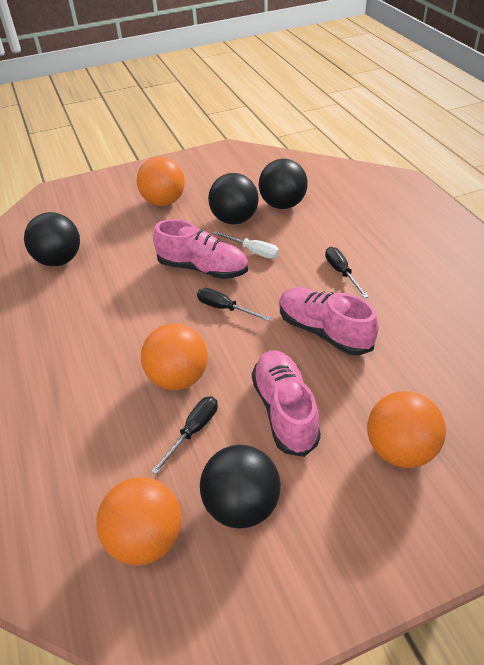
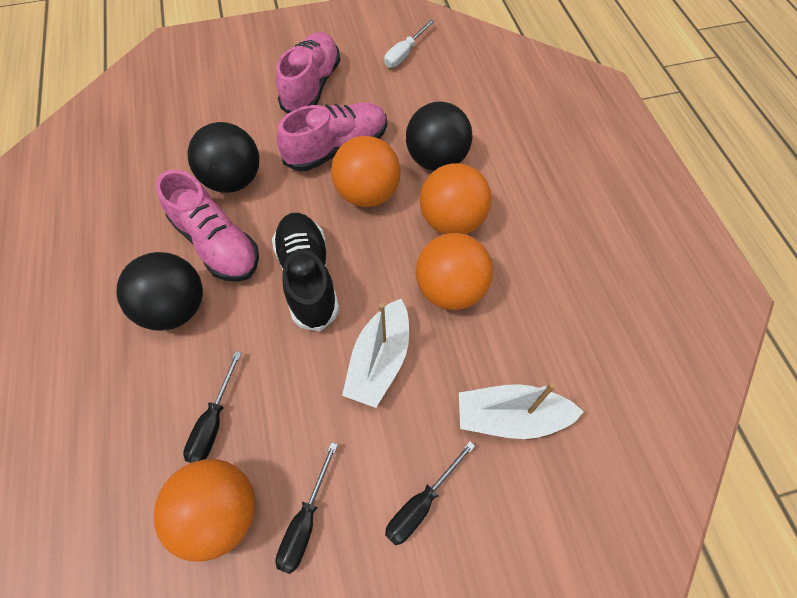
black ball: 4 -> 3
black shoe: 0 -> 1
white boat: 0 -> 2

